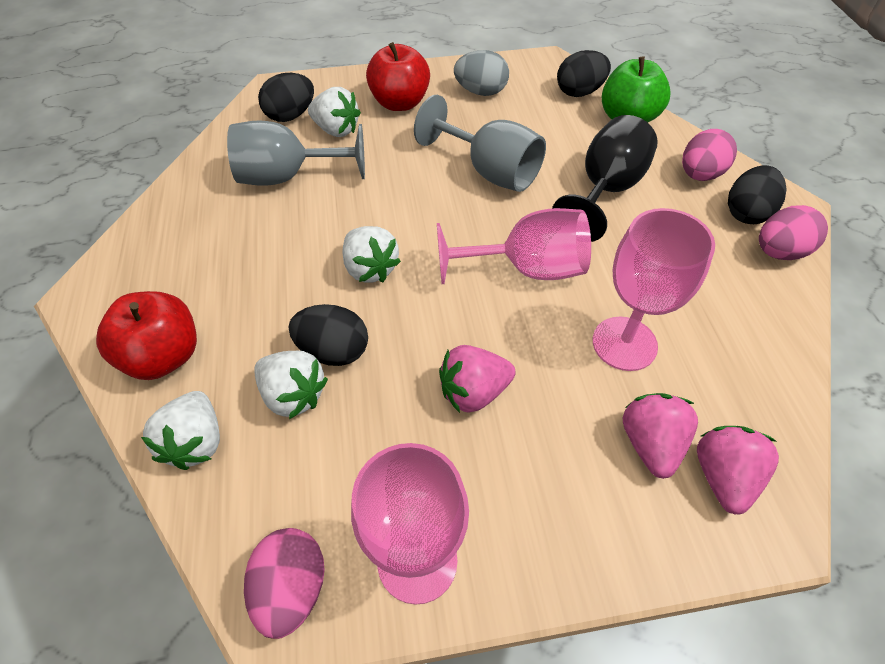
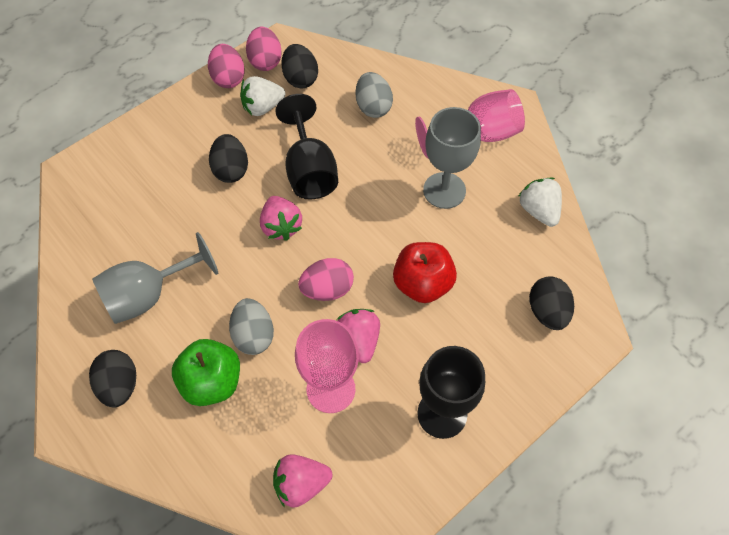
black goblet: 1 -> 2
grey egg: 1 -> 2
pink goblet: 3 -> 2
red apple: 2 -> 1
white strawberry: 4 -> 2

